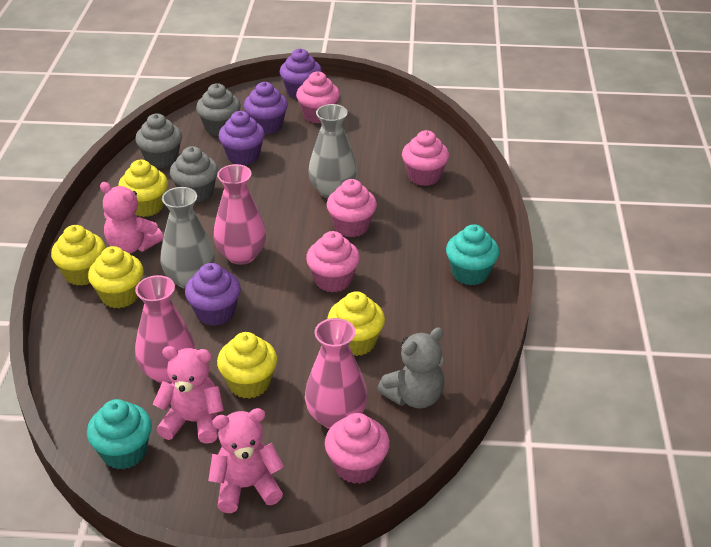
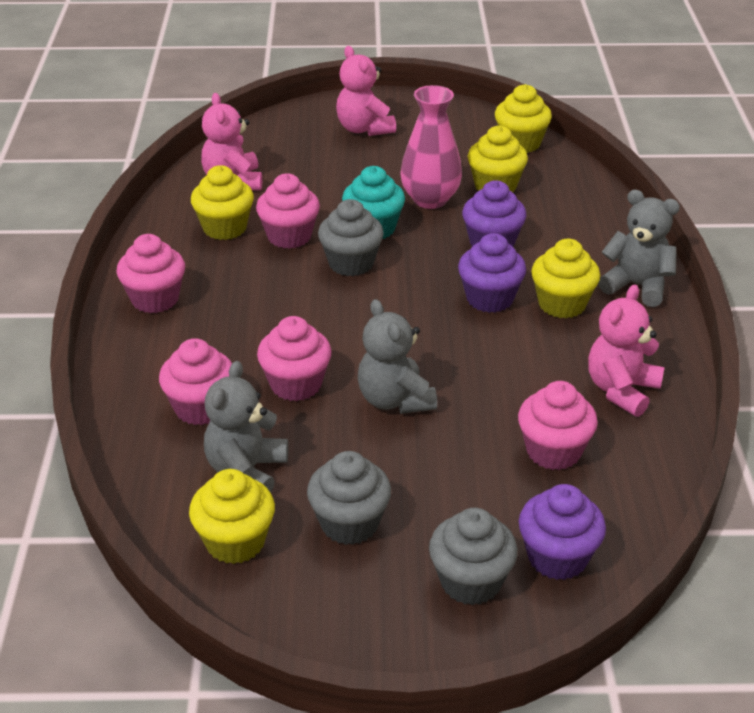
grey teddy bear: 1 -> 3
grey vase: 2 -> 0
pink vase: 3 -> 1
purple cupcake: 4 -> 3
turquoise cupcake: 2 -> 1

